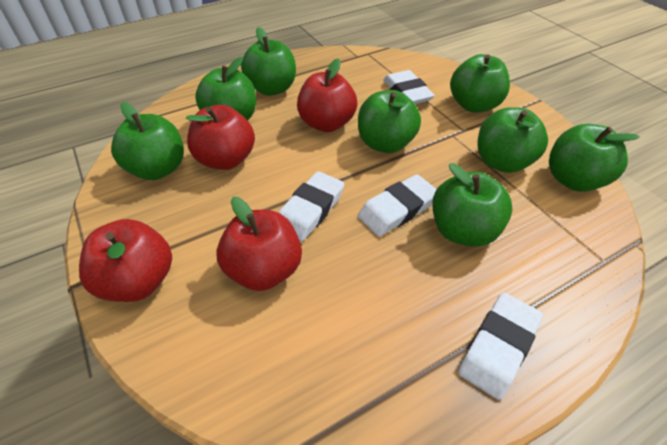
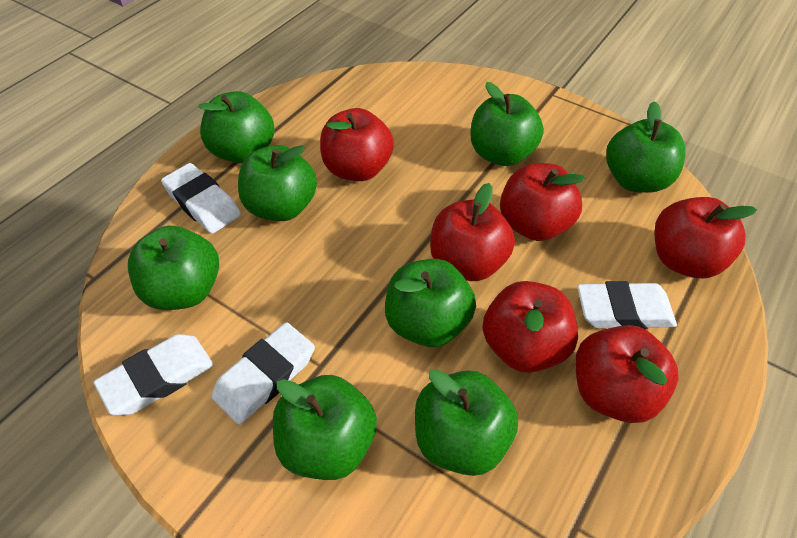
red apple: 4 -> 6

